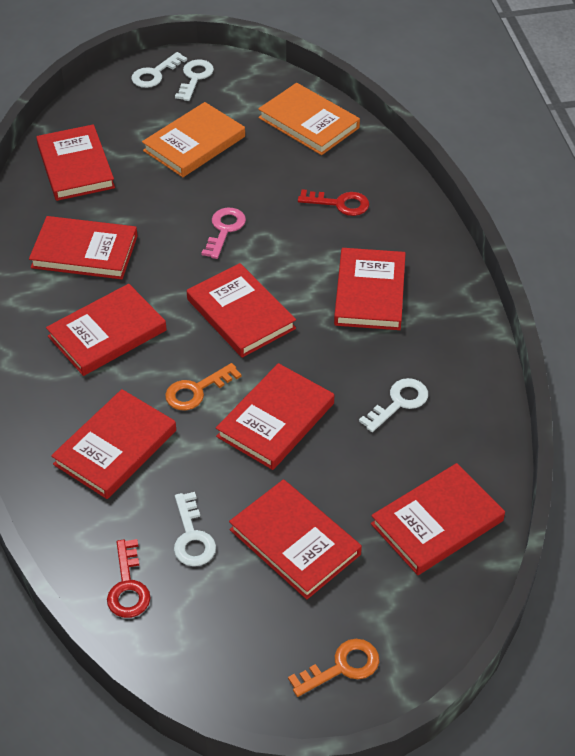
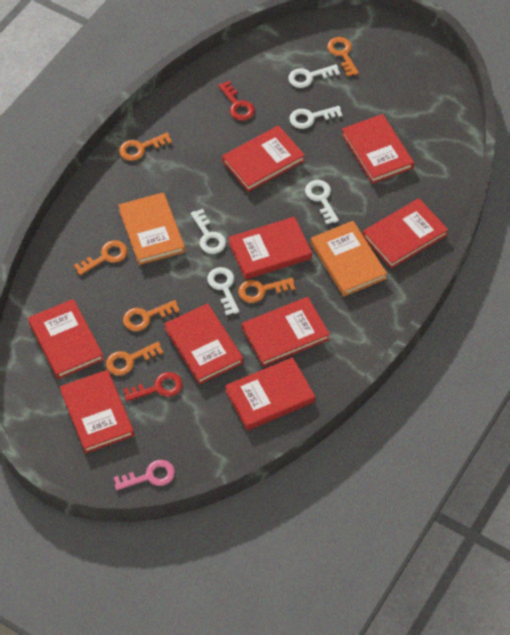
orange key: 2 -> 6
white key: 4 -> 5

